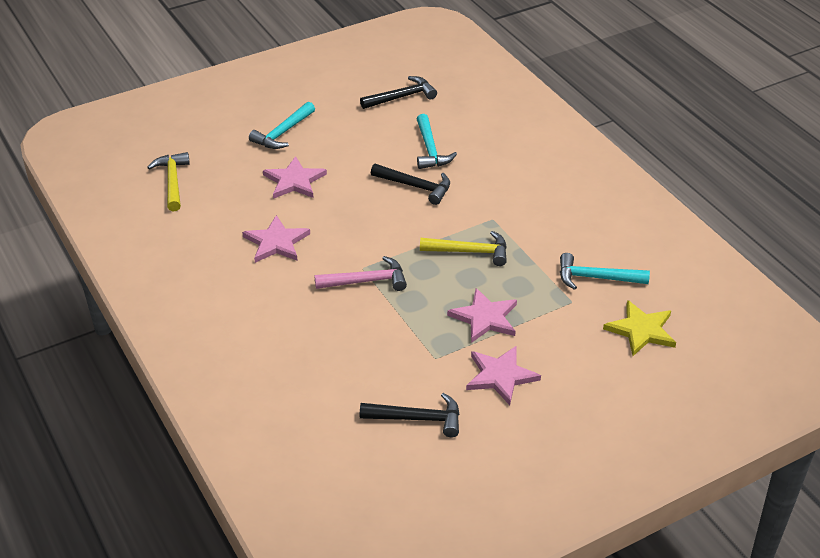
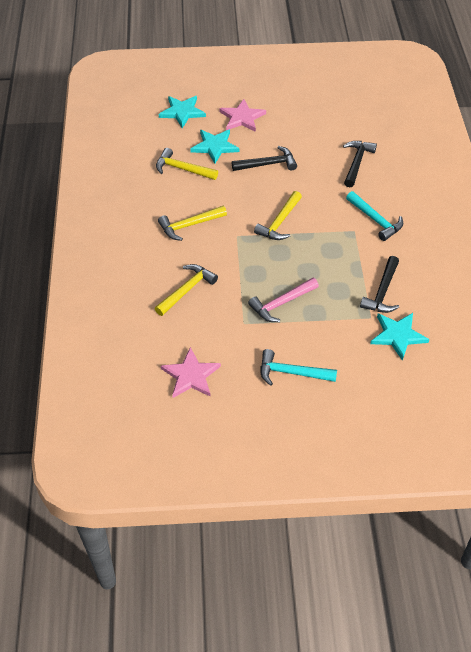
pink star: 4 -> 2
turquoise hammer: 3 -> 2
turquoise star: 0 -> 3
yellow hammer: 2 -> 4
yellow star: 1 -> 0

